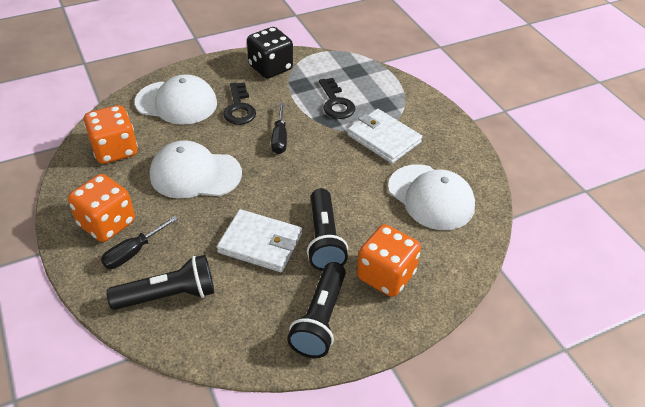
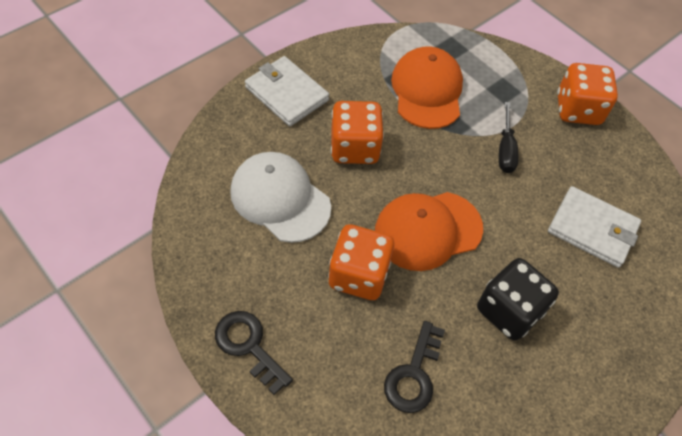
black flashlight: 3 -> 0
black screwdriver: 2 -> 1
orange cap: 0 -> 2
white cap: 3 -> 1

